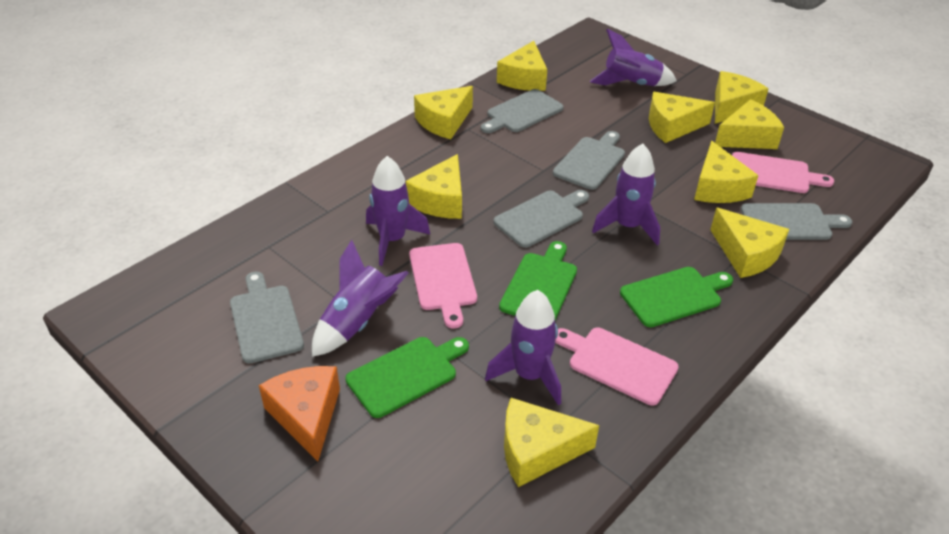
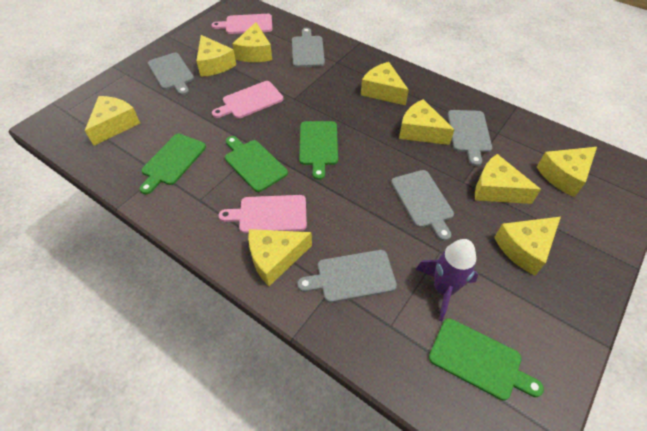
green cutting board: 3 -> 4
orange cheese: 1 -> 0
purple rocket: 5 -> 1

